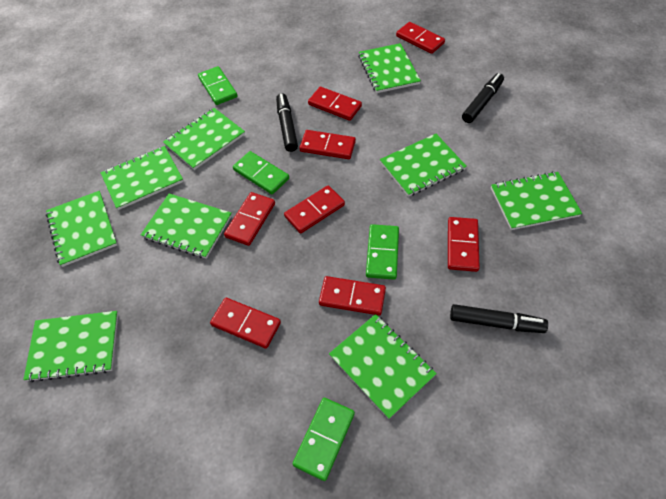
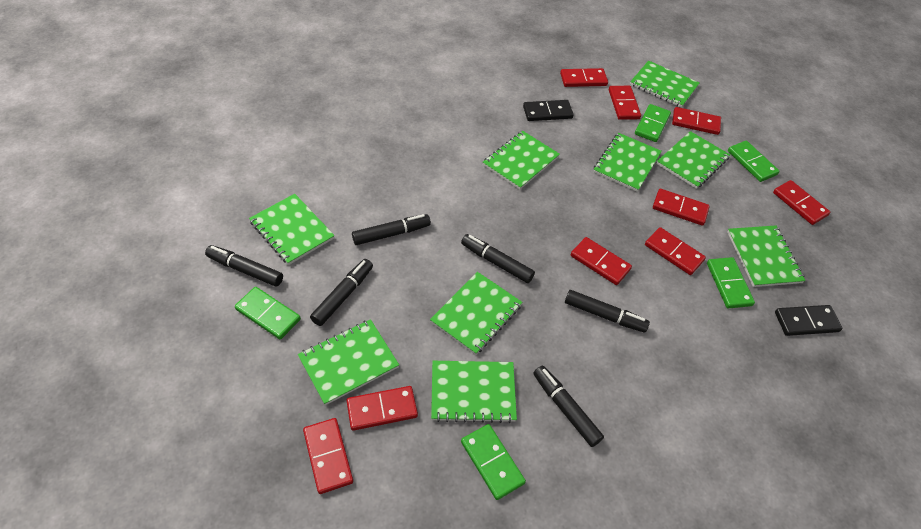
black domino: 0 -> 2
black marker: 3 -> 6
green domino: 4 -> 5
red domino: 8 -> 9

